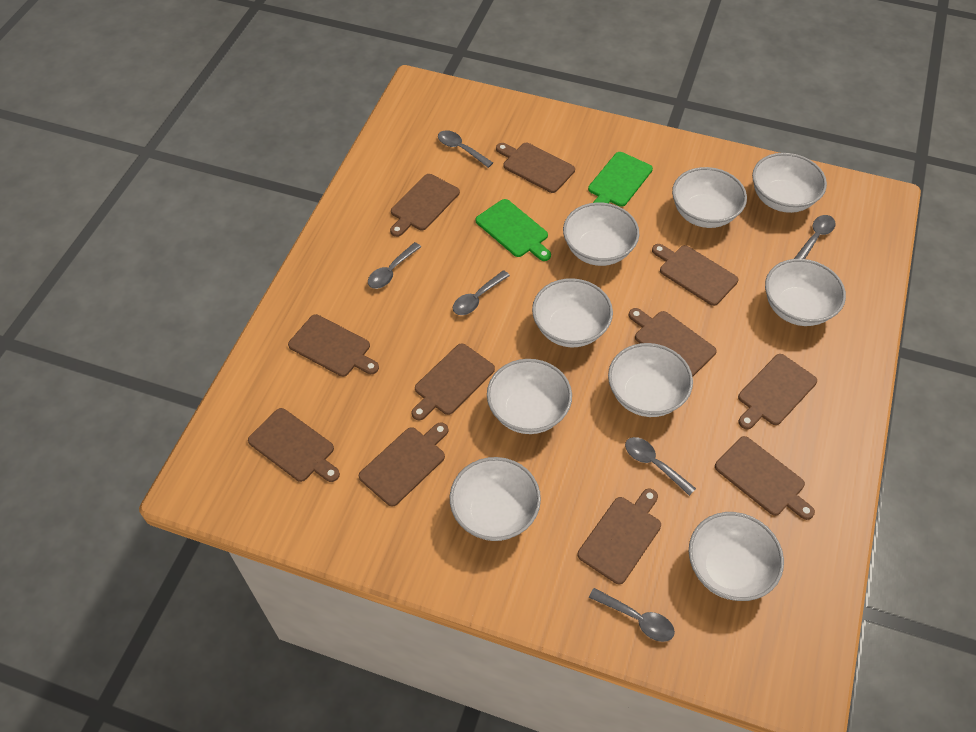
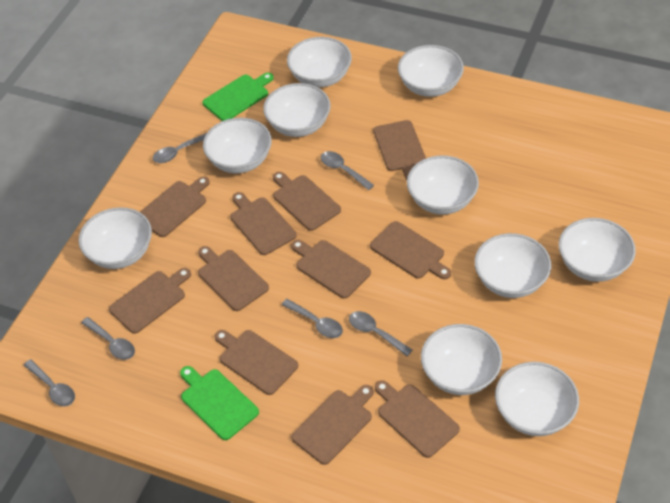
white bowl: 9 -> 10

